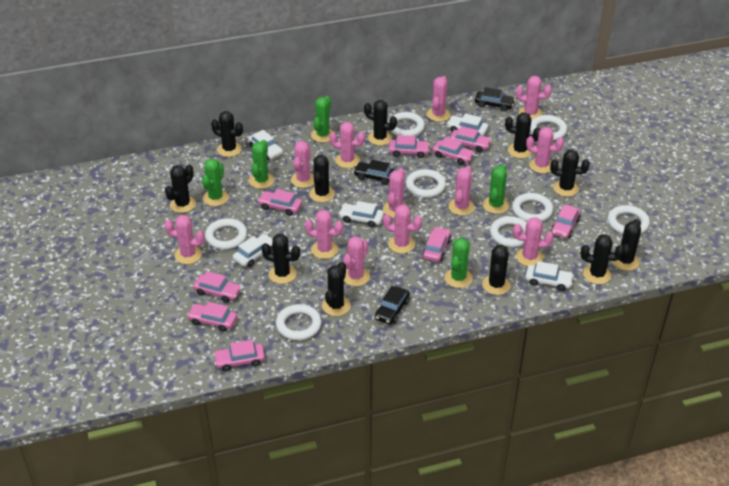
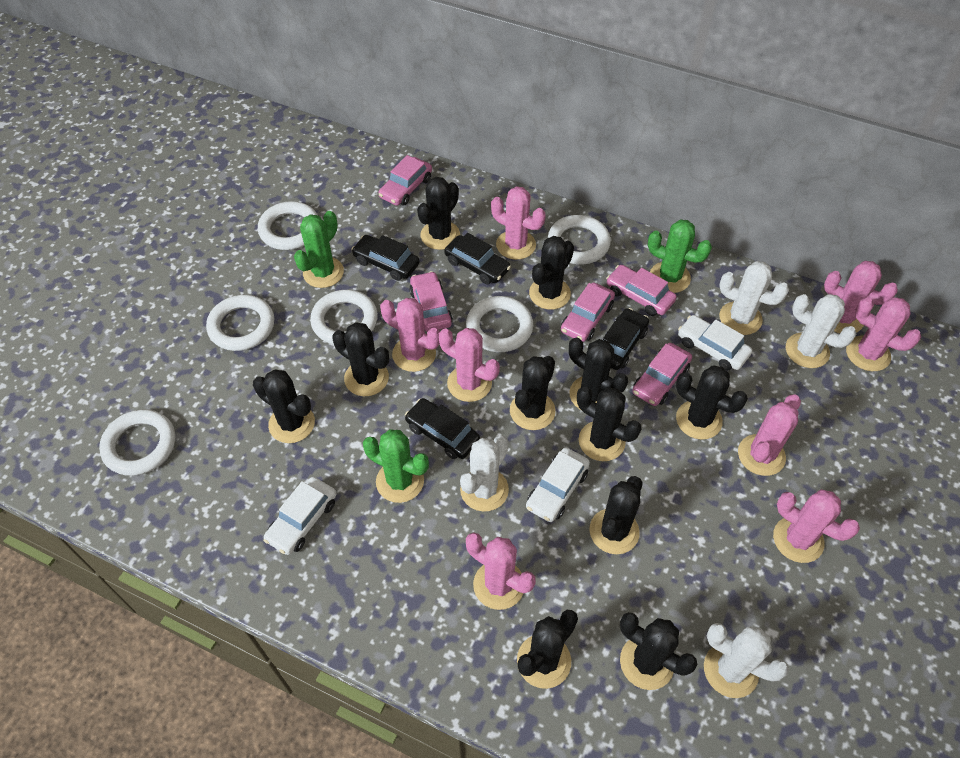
black car: 3 -> 4
green cactus: 5 -> 3
pink cactus: 12 -> 8
pink car: 9 -> 5
white cactus: 0 -> 4
white car: 5 -> 3
white ring: 8 -> 6

